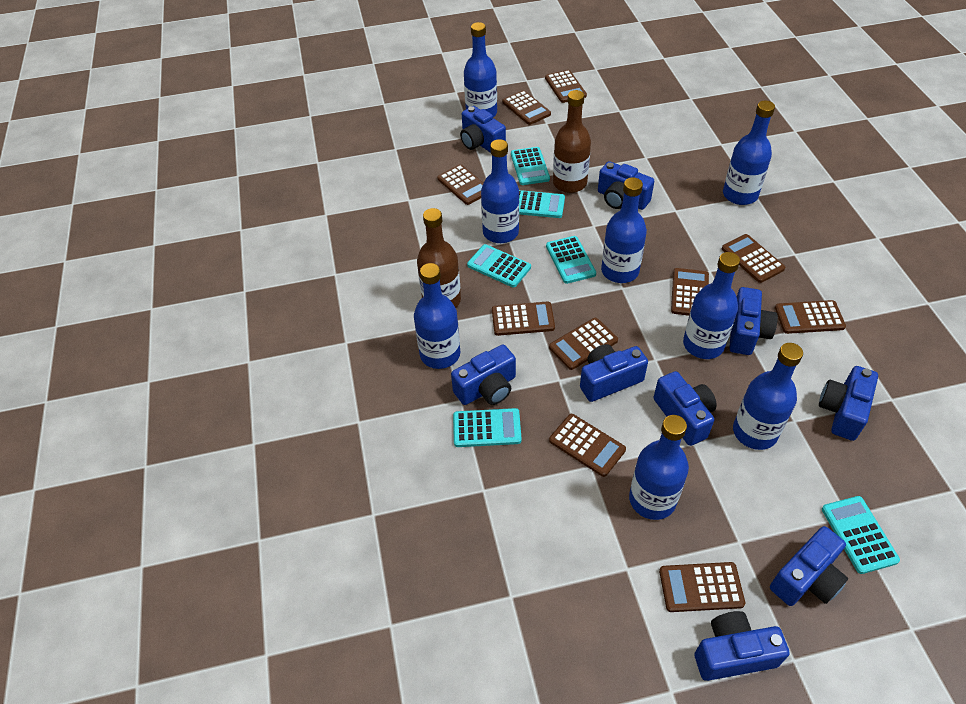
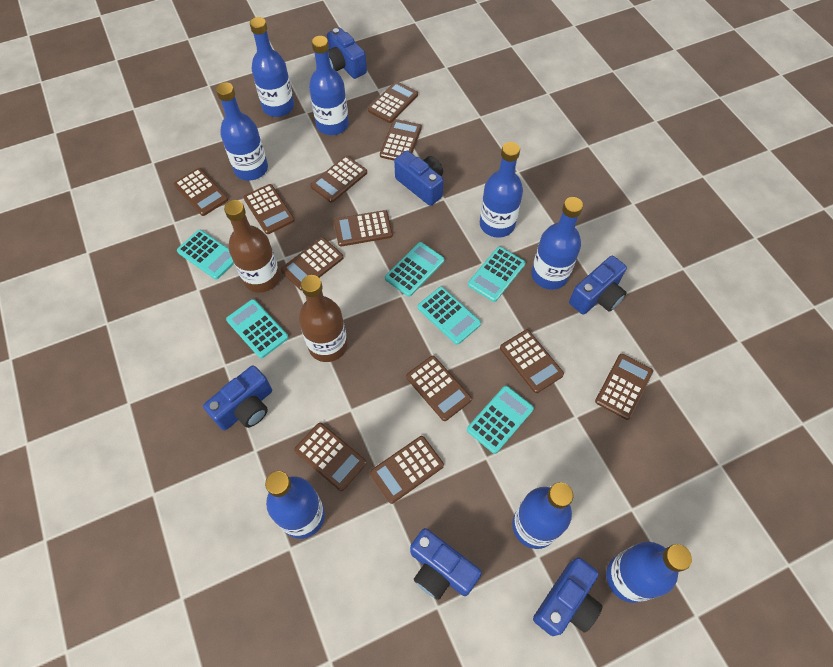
blue camera: 9 -> 6
brown calculator: 10 -> 12

